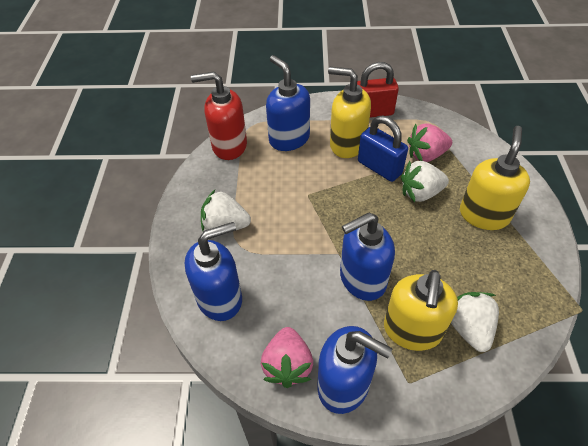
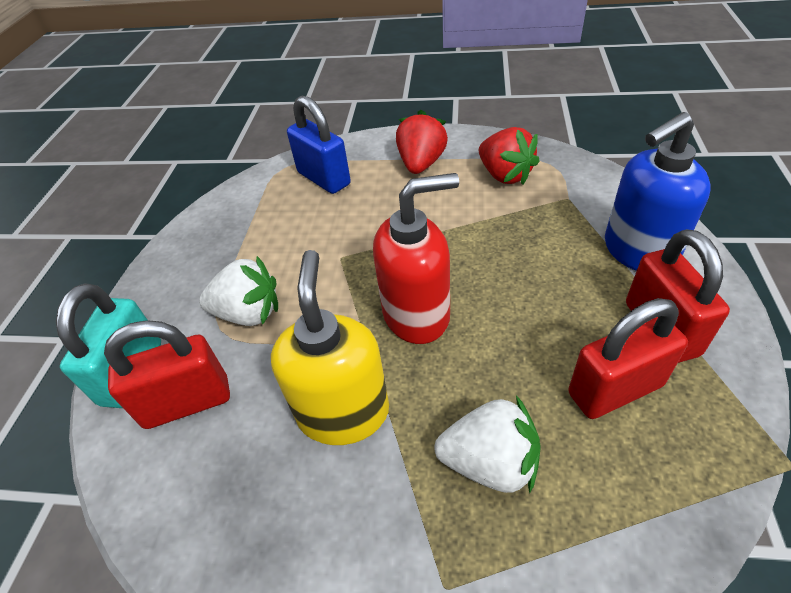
blue soap dispenser: 4 -> 1
pink strawberry: 2 -> 0
red padlock: 1 -> 3
red strawberry: 0 -> 2
turquoise padlock: 0 -> 1
white strawberry: 3 -> 2
yellow soap dispenser: 3 -> 1

